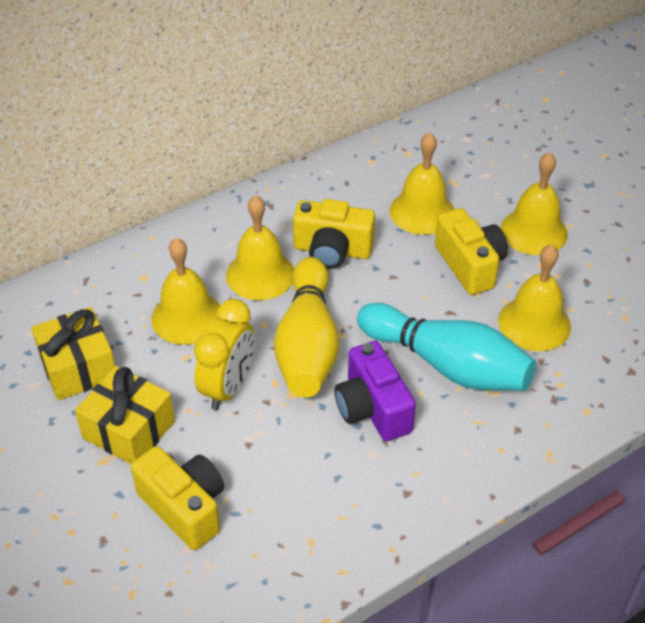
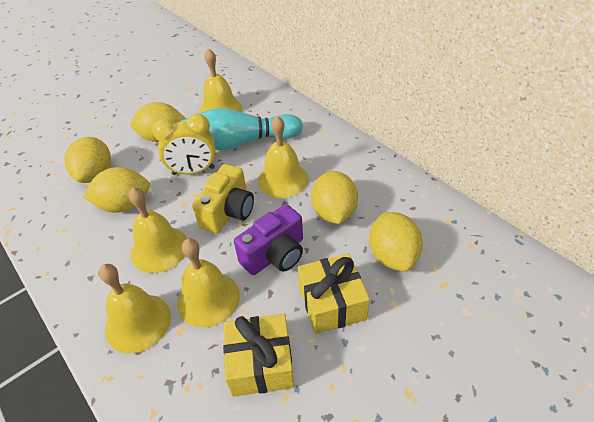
yellow bowling pin: 1 -> 0
yellow camera: 3 -> 1
yellow lemon: 0 -> 5

